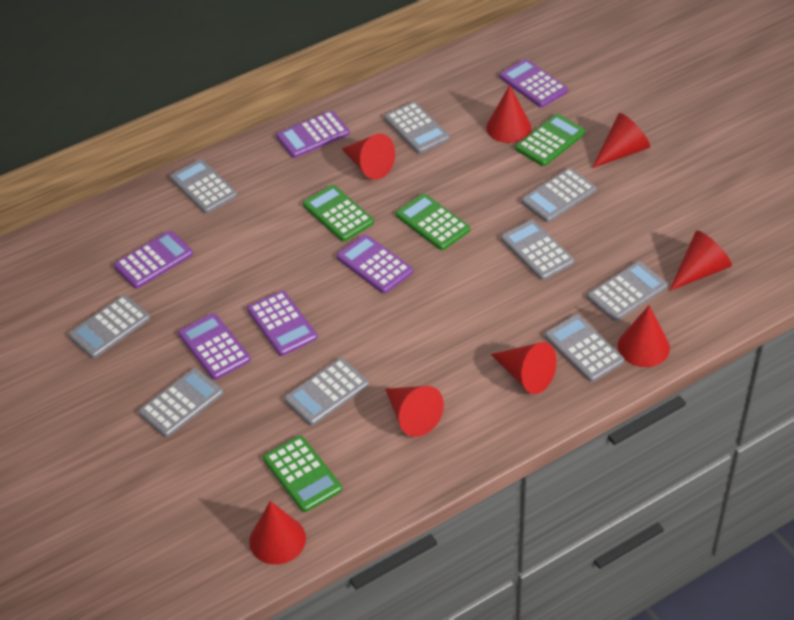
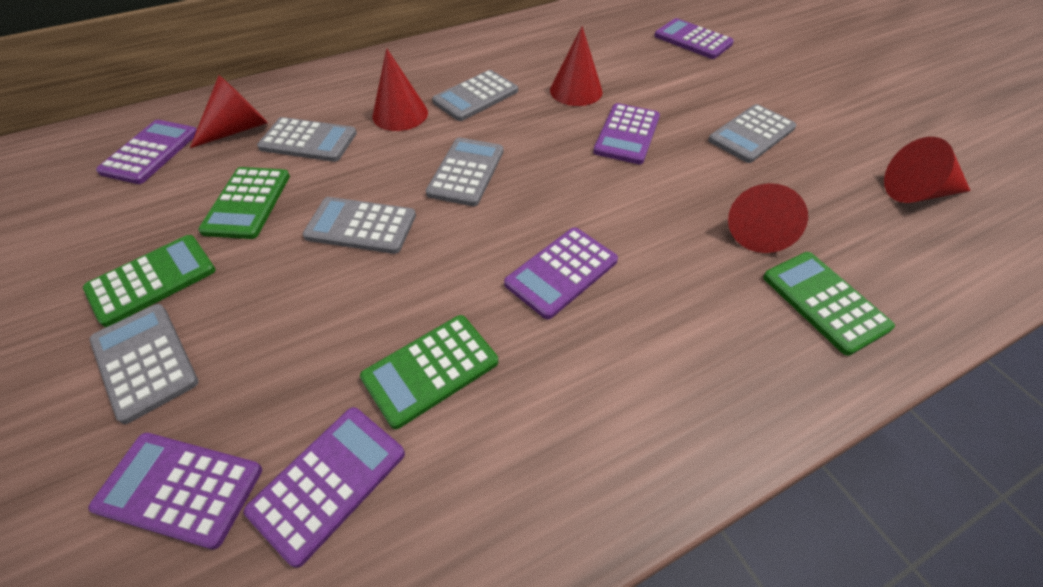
grey calculator: 9 -> 6
red cone: 8 -> 5

